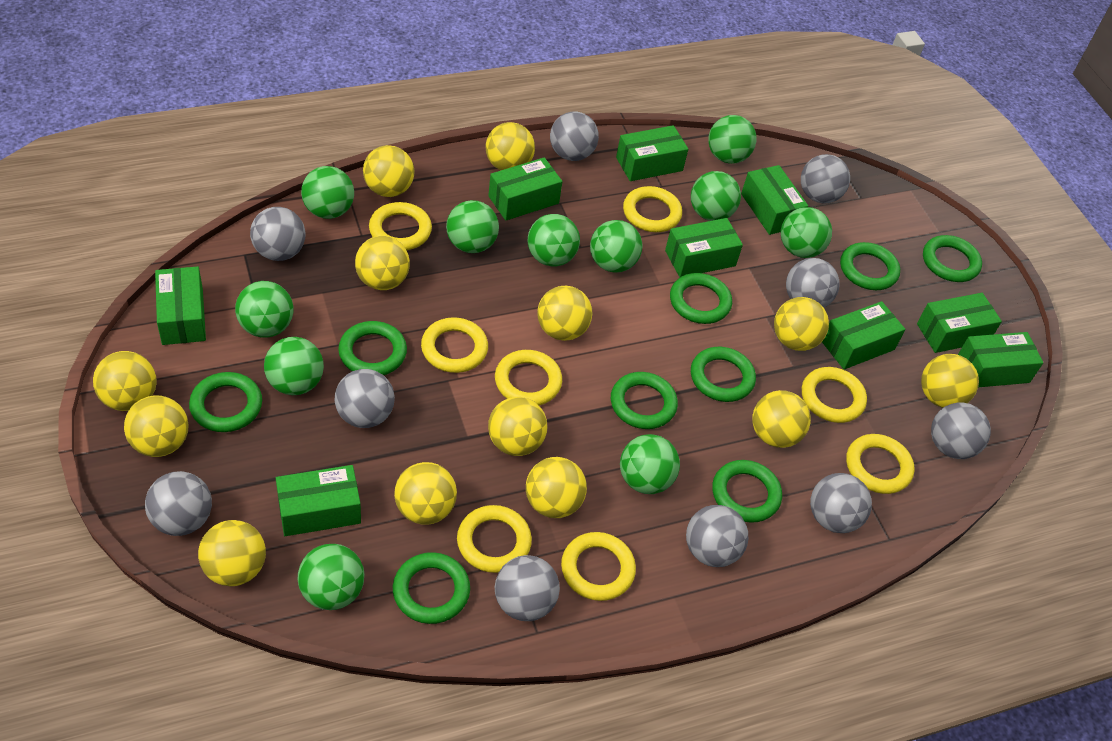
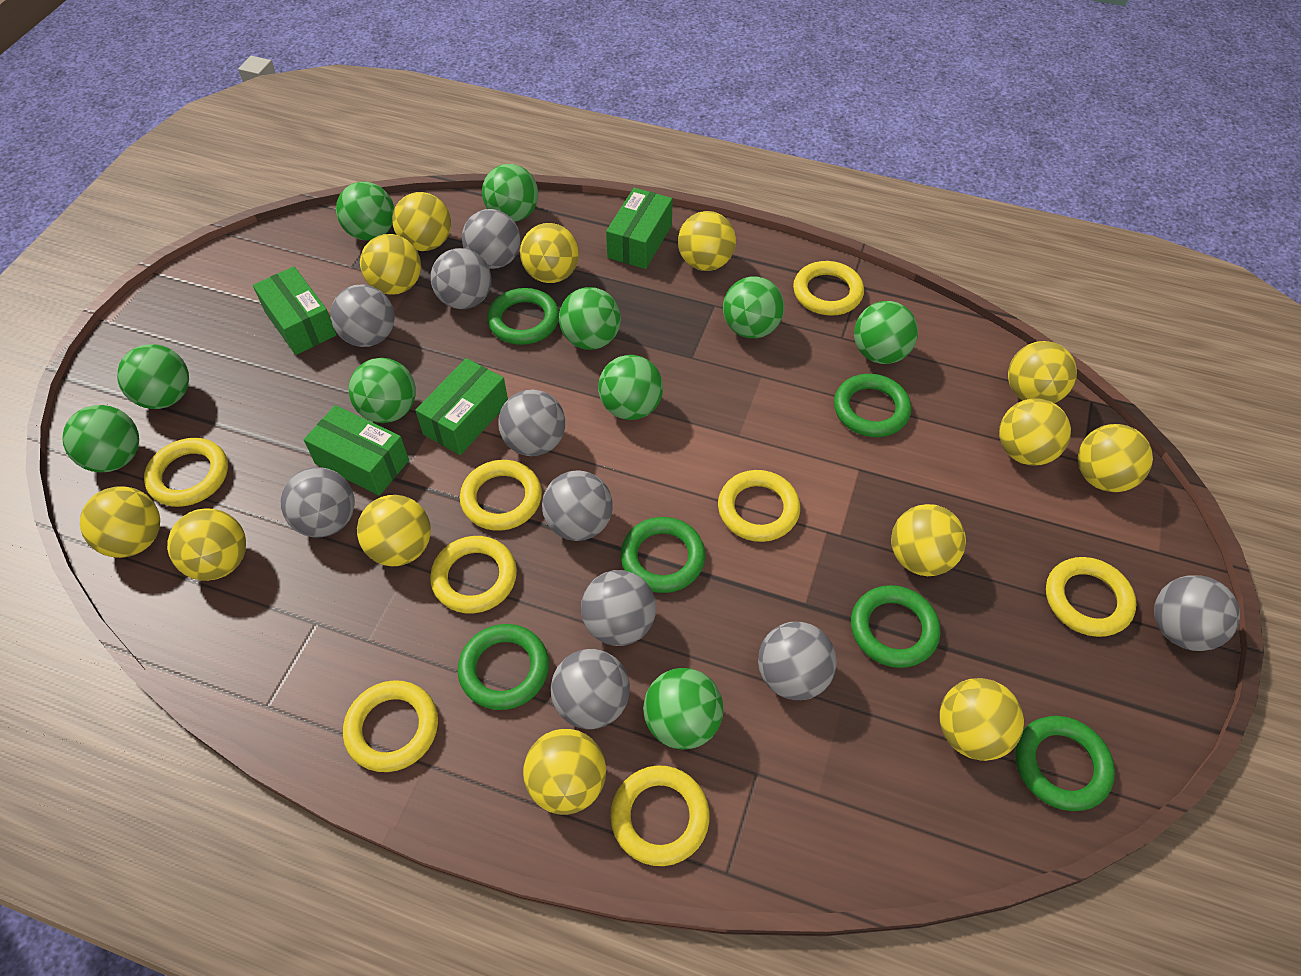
green ball: 11 -> 10
green box: 9 -> 4
green ring: 9 -> 6

